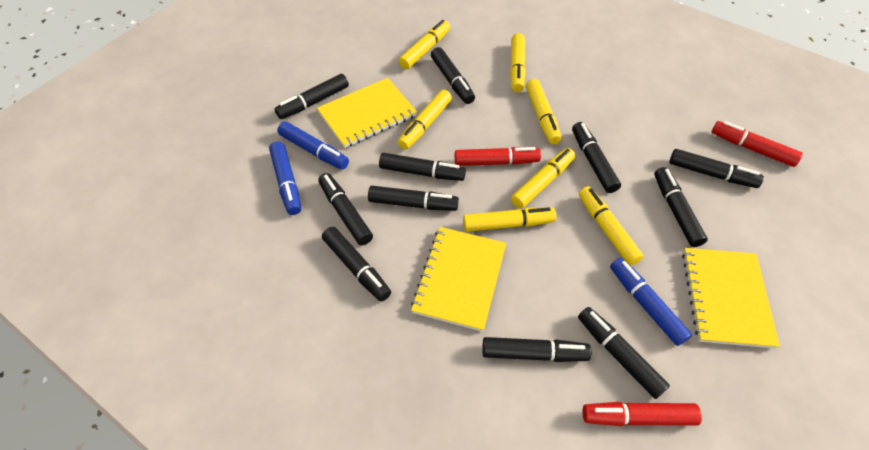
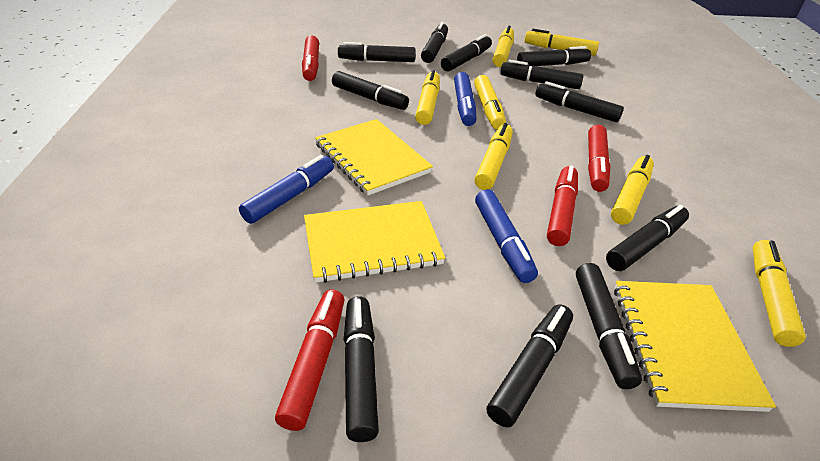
red marker: 3 -> 4

